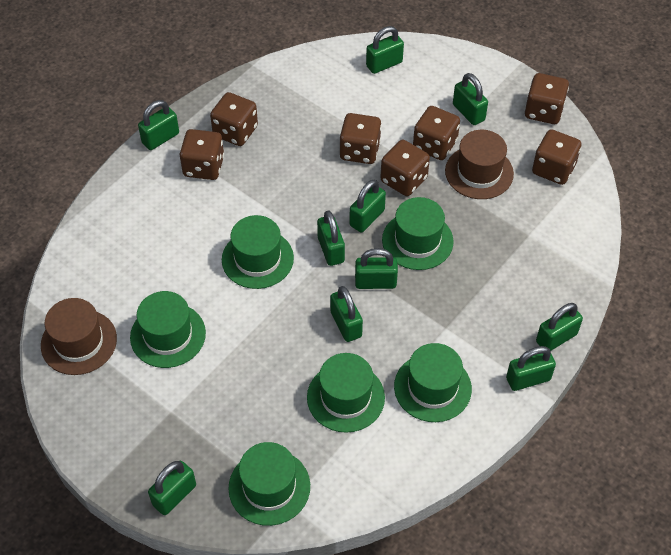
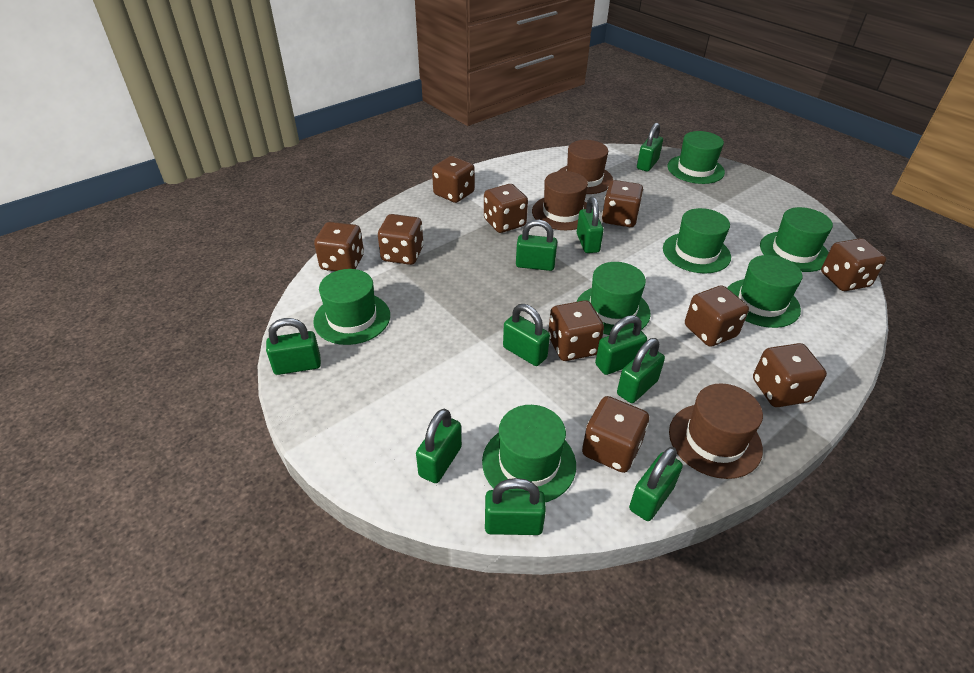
brown dice: 7 -> 10
brown hat: 2 -> 3
green hat: 6 -> 7

